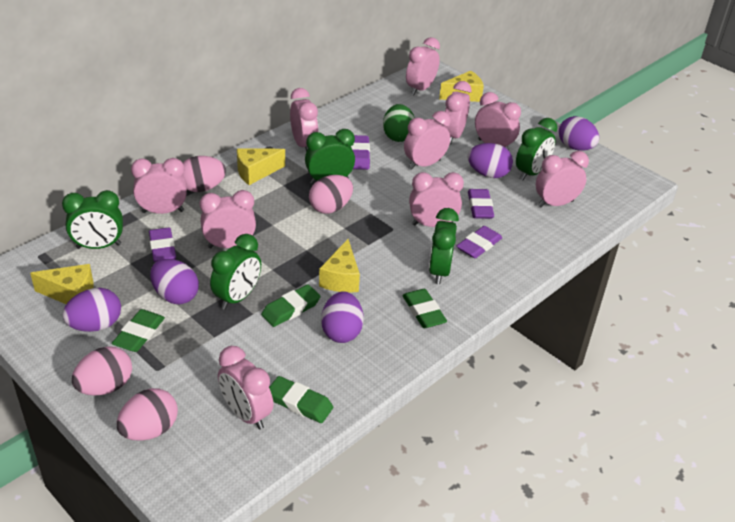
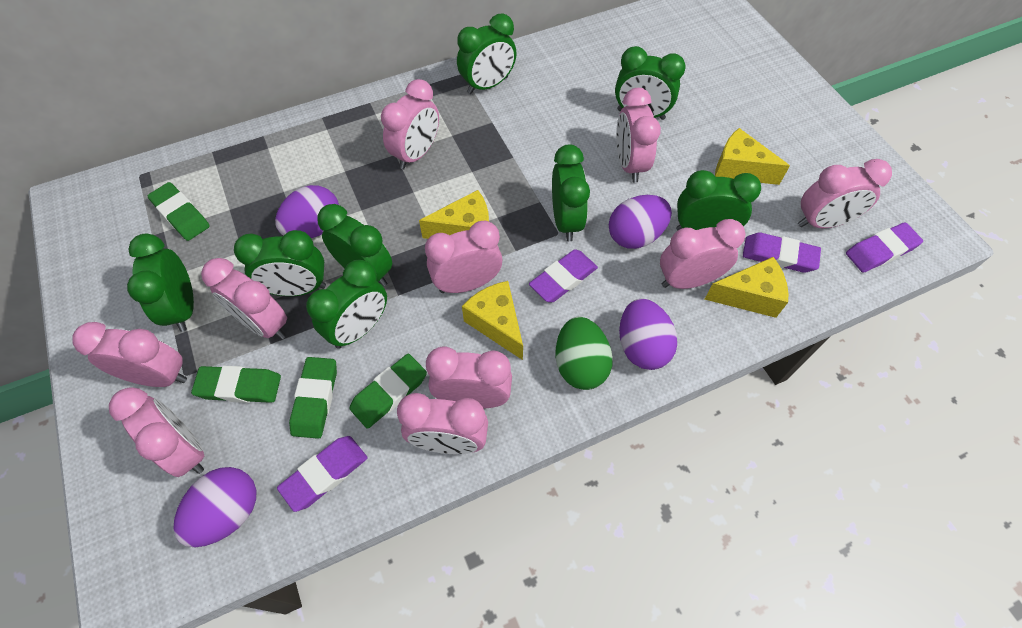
green clock: 5 -> 8
pink egg: 4 -> 0
purple egg: 5 -> 4

